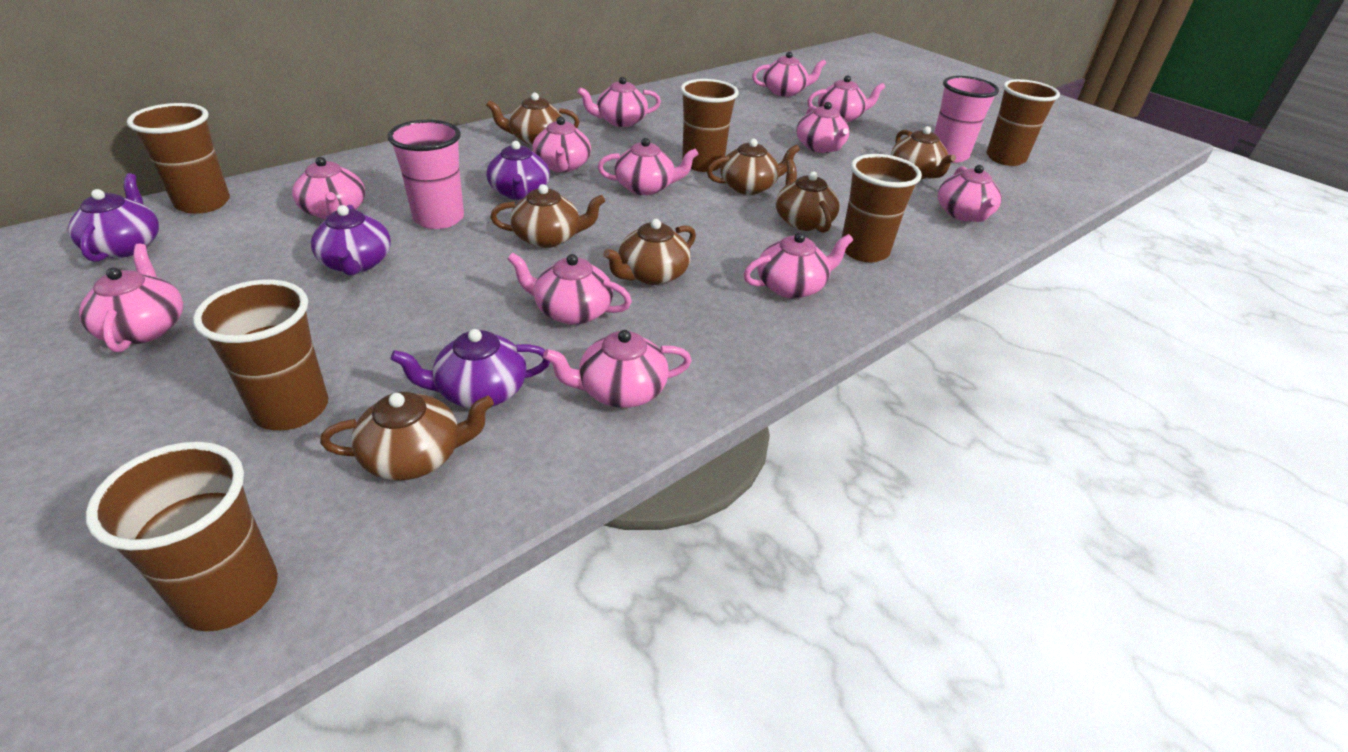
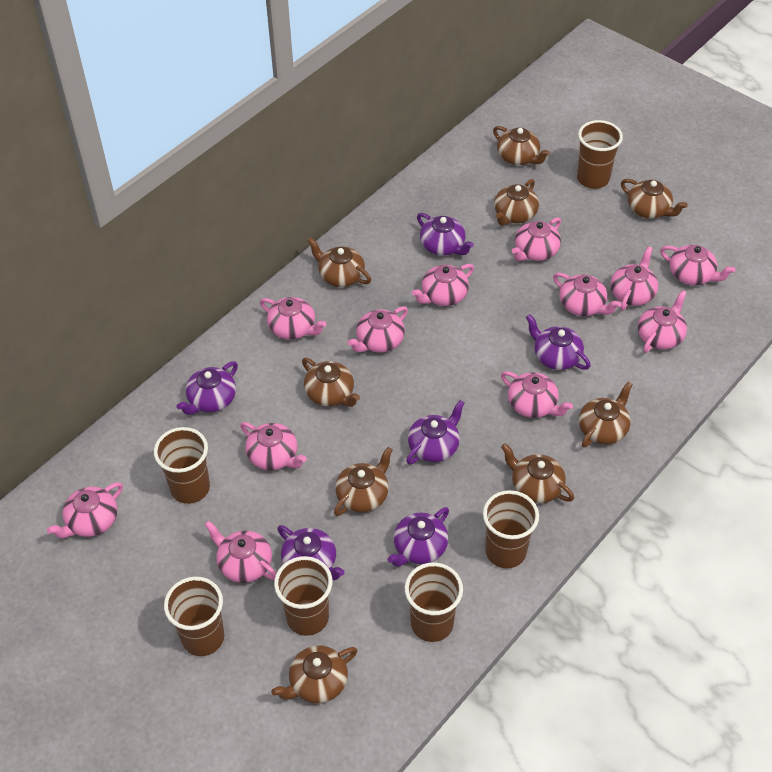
brown teapot: 7 -> 9
pink cup: 2 -> 0
purple teapot: 4 -> 6

